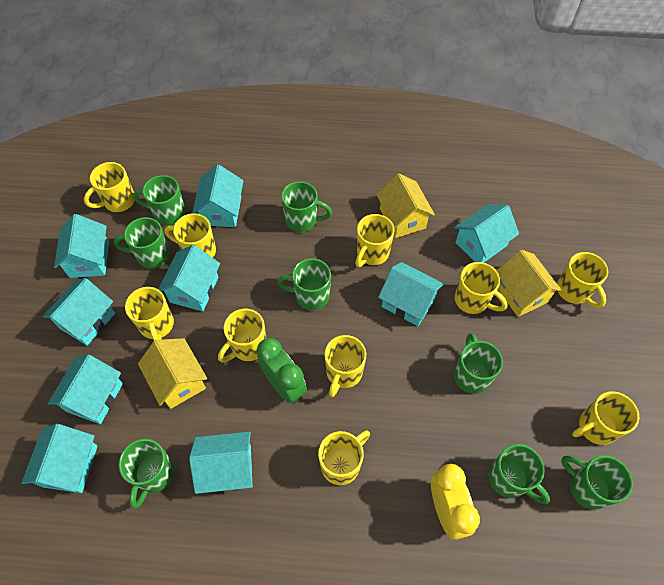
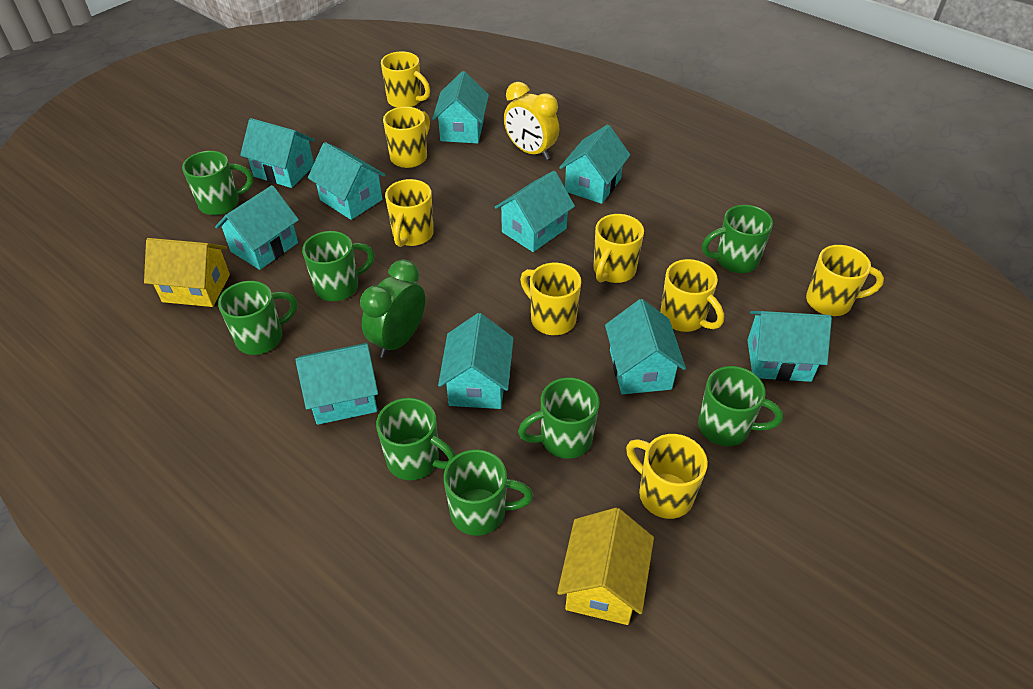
turquoise house: 9 -> 10
yellow house: 3 -> 2
yellow mug: 10 -> 8

